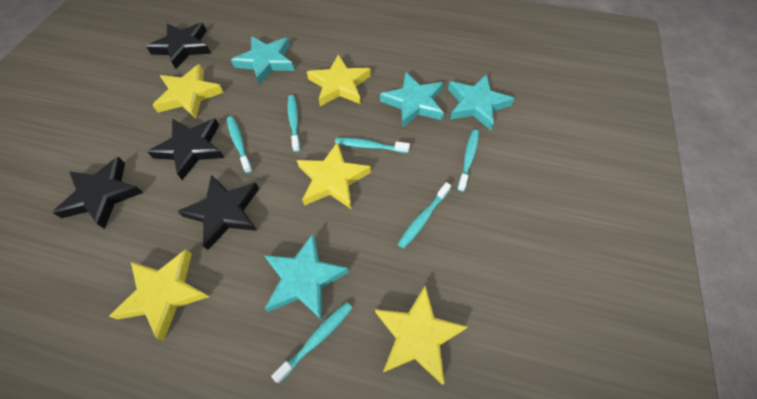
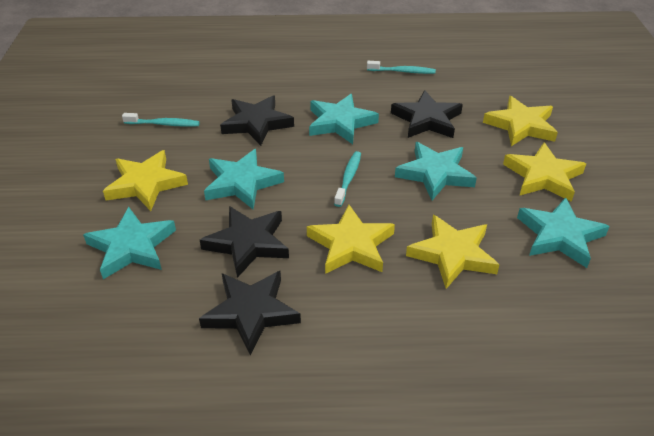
turquoise star: 4 -> 5
turquoise toothbrush: 6 -> 3

